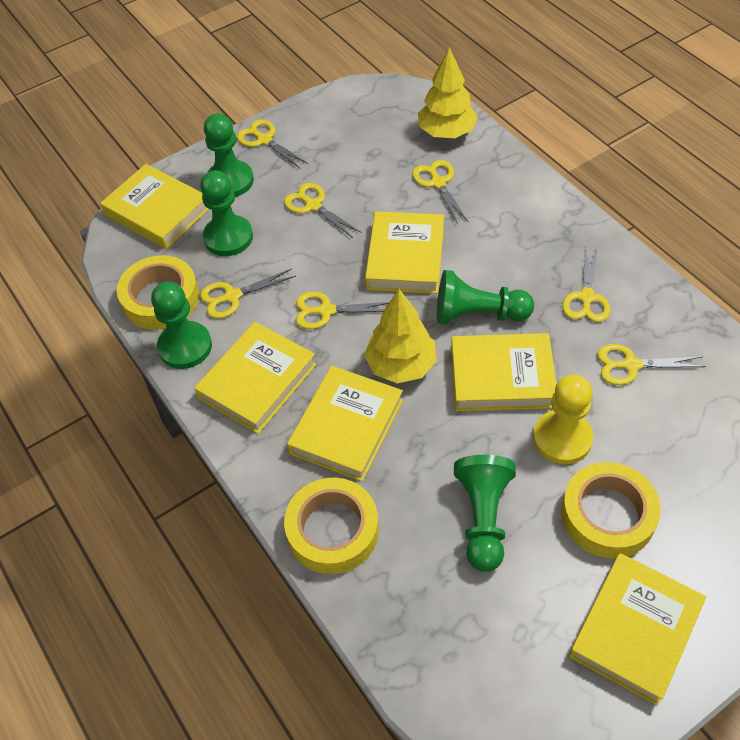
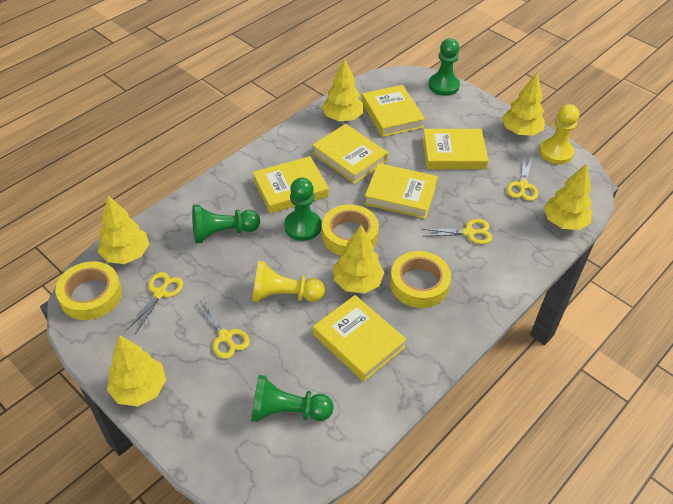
green pawn: 5 -> 4
yellow pawn: 1 -> 2
yellow scissors: 7 -> 4
yellow tree: 2 -> 6

